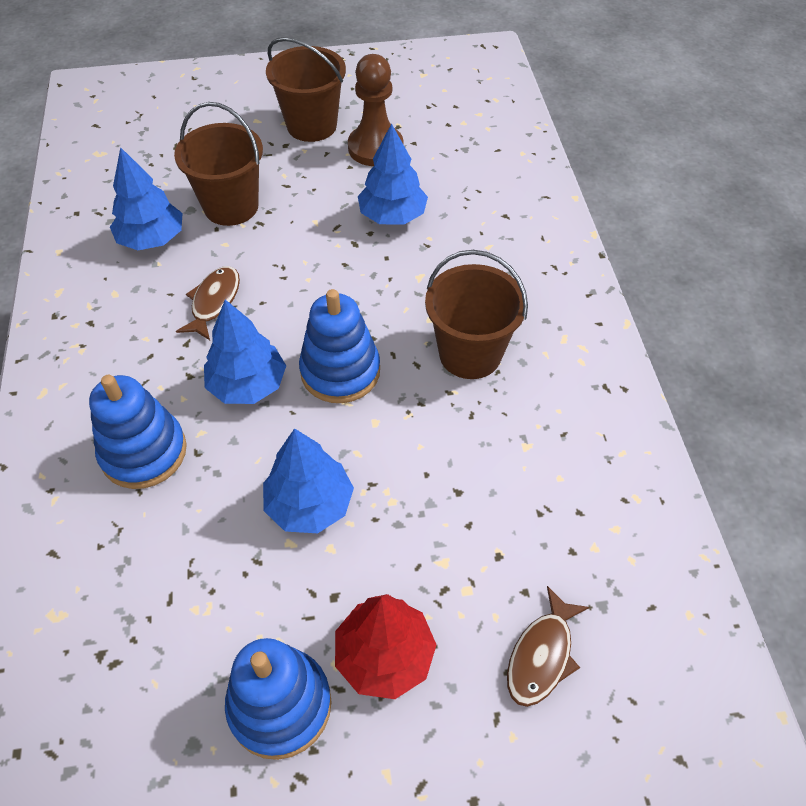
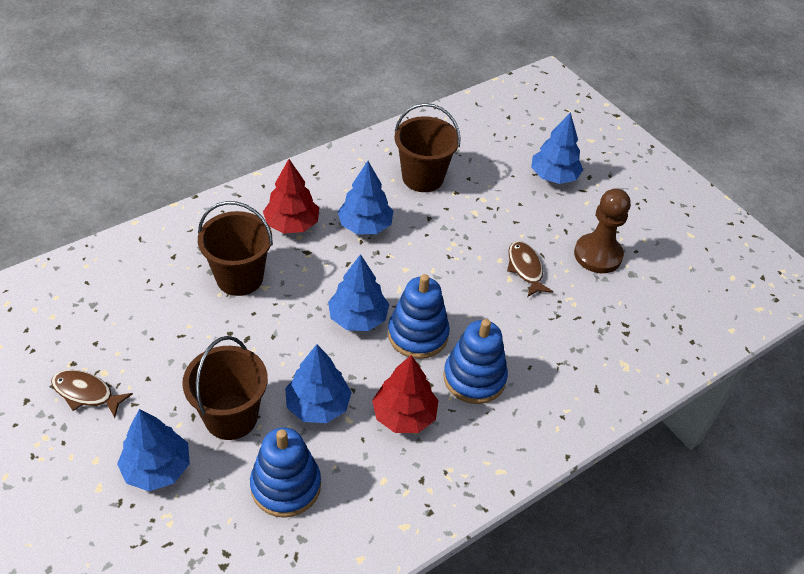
blue tree: 4 -> 5
red tree: 1 -> 2

